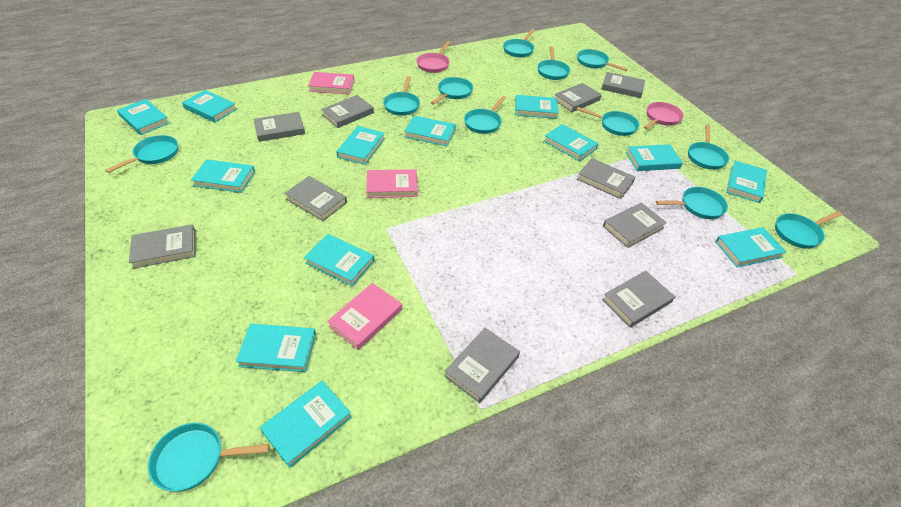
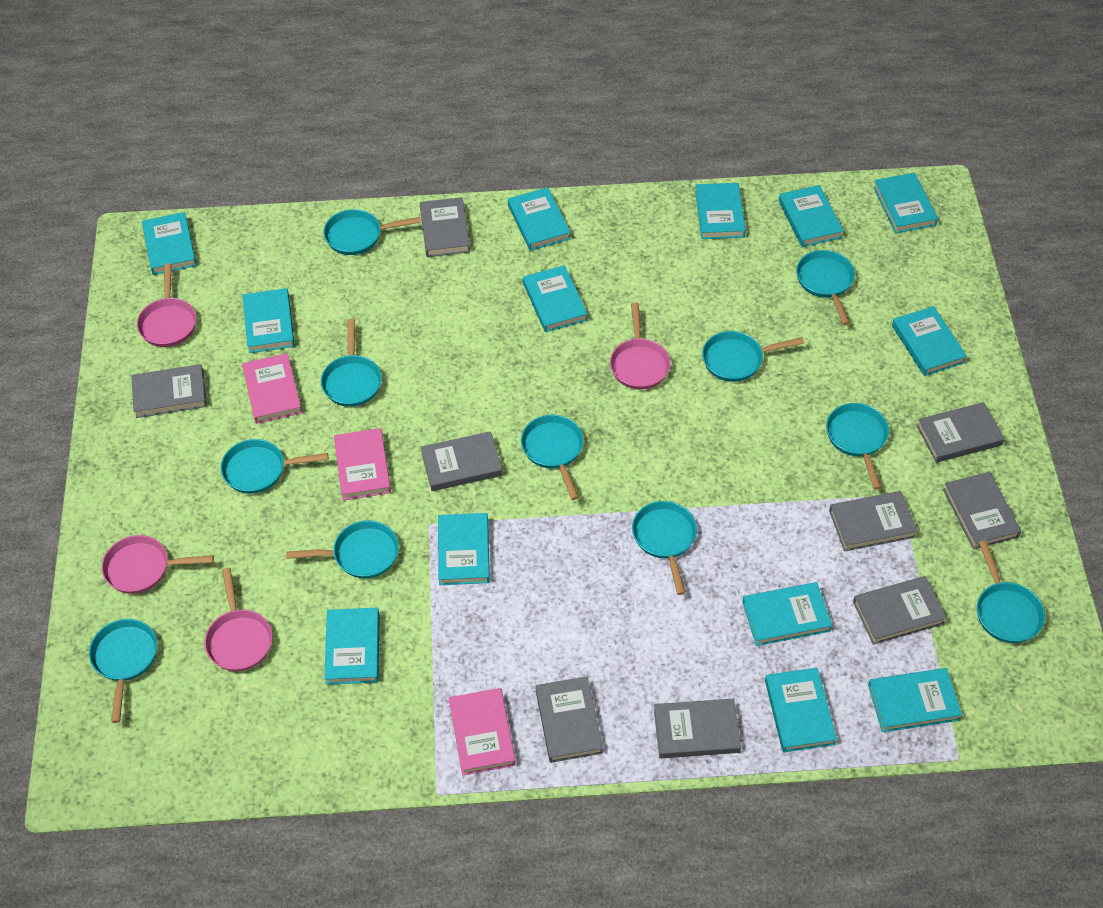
grey book: 10 -> 9
pink pan: 2 -> 4
turquoise pan: 12 -> 11

